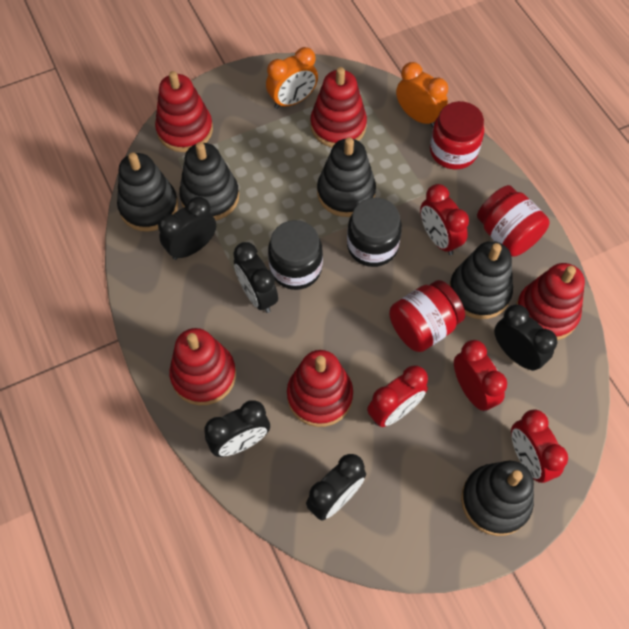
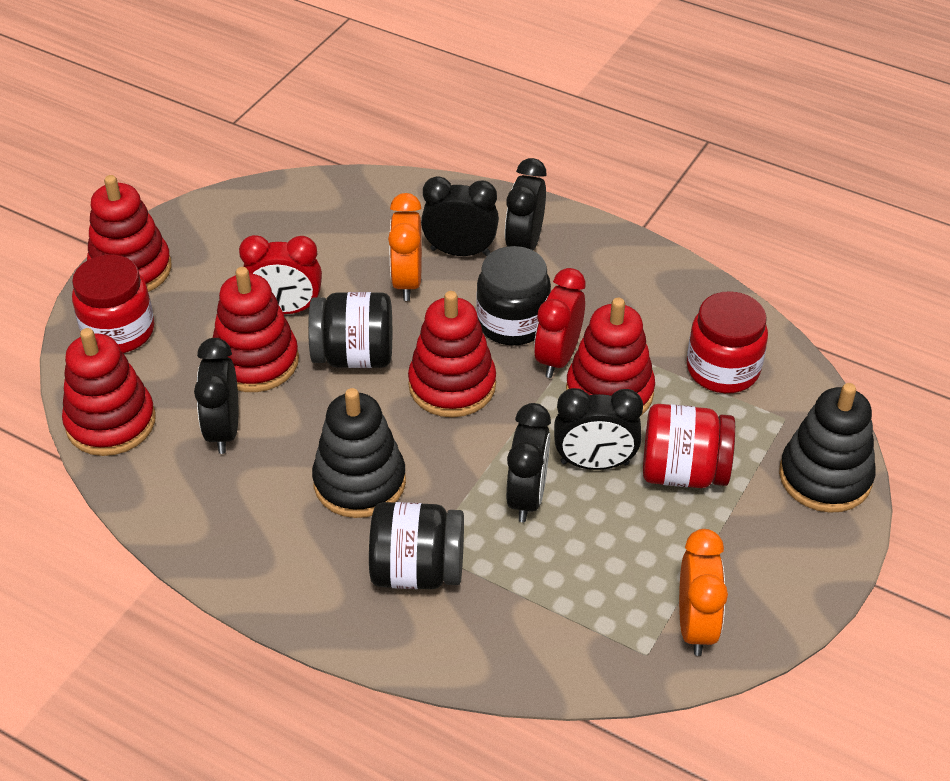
black jar: 2 -> 3
black stacking toy: 5 -> 2
red clock: 4 -> 2

